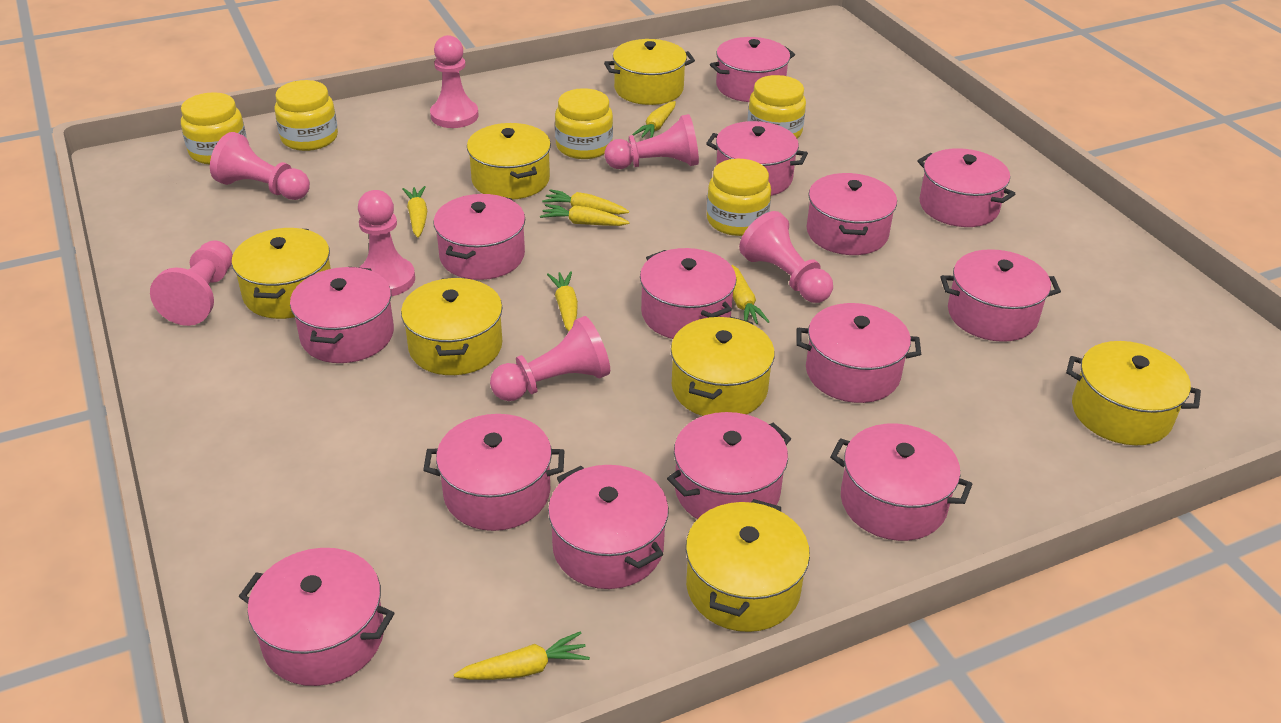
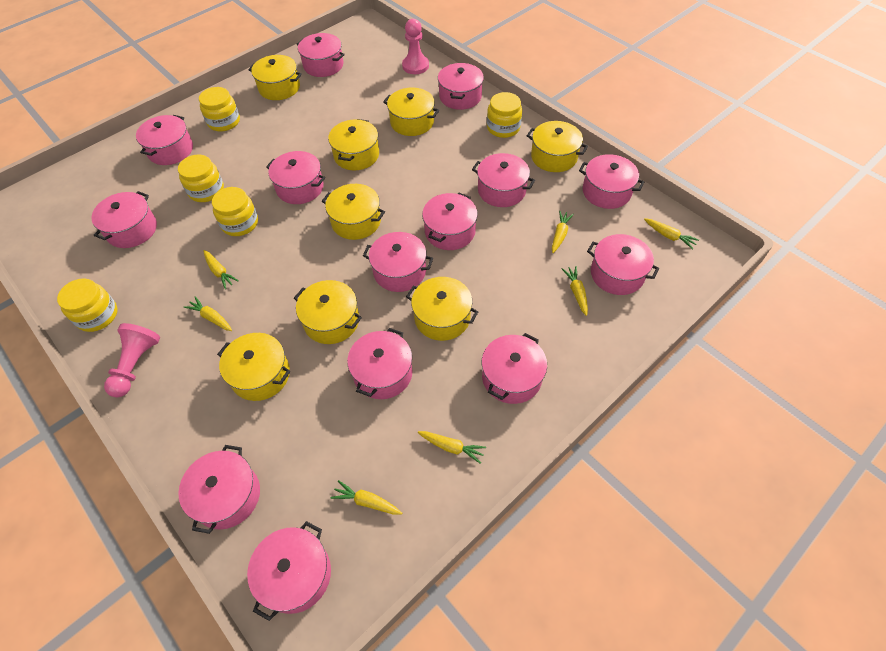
pink pawn: 7 -> 2
yellow pot: 7 -> 8

